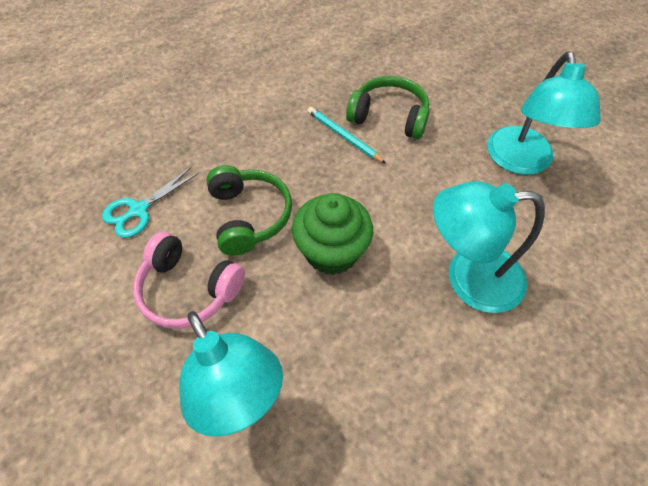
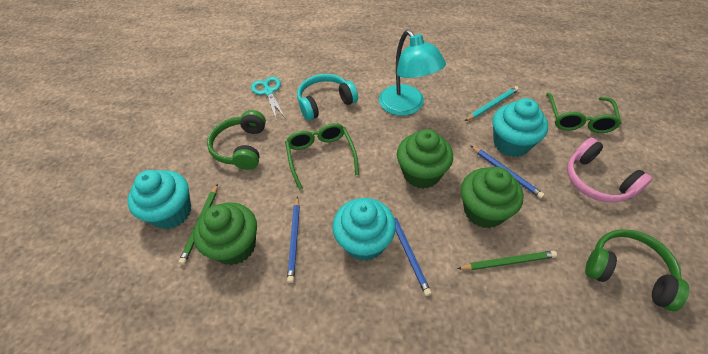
blue pencil: 0 -> 3
green cupcake: 1 -> 3
green glasses: 0 -> 2
green pencil: 0 -> 2
turquoise cupcake: 0 -> 3
turquoise headphones: 0 -> 1
turquoise lamp: 3 -> 1

